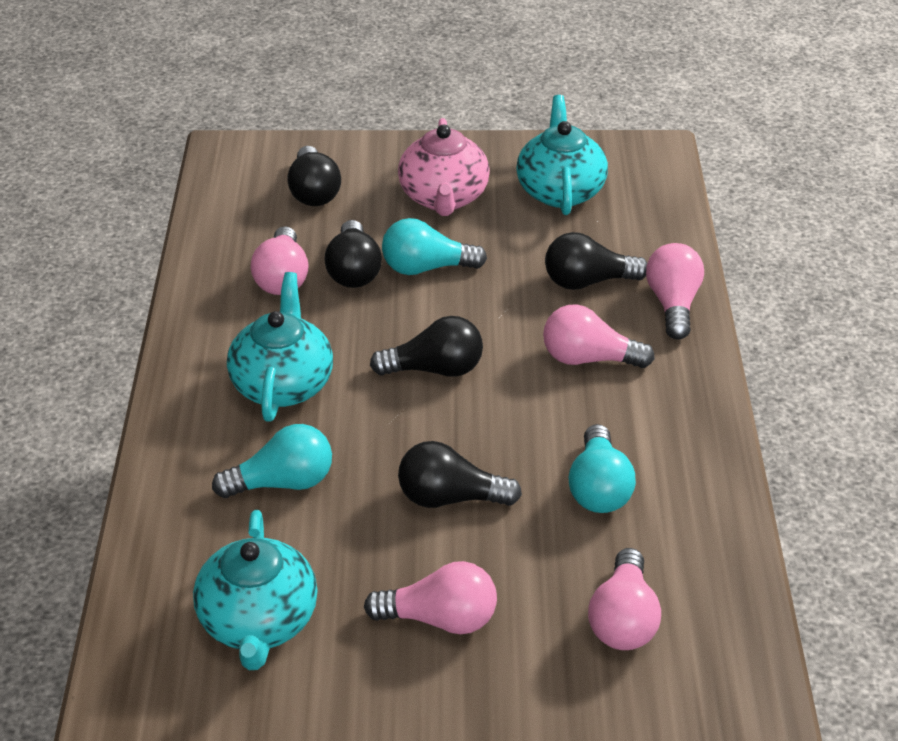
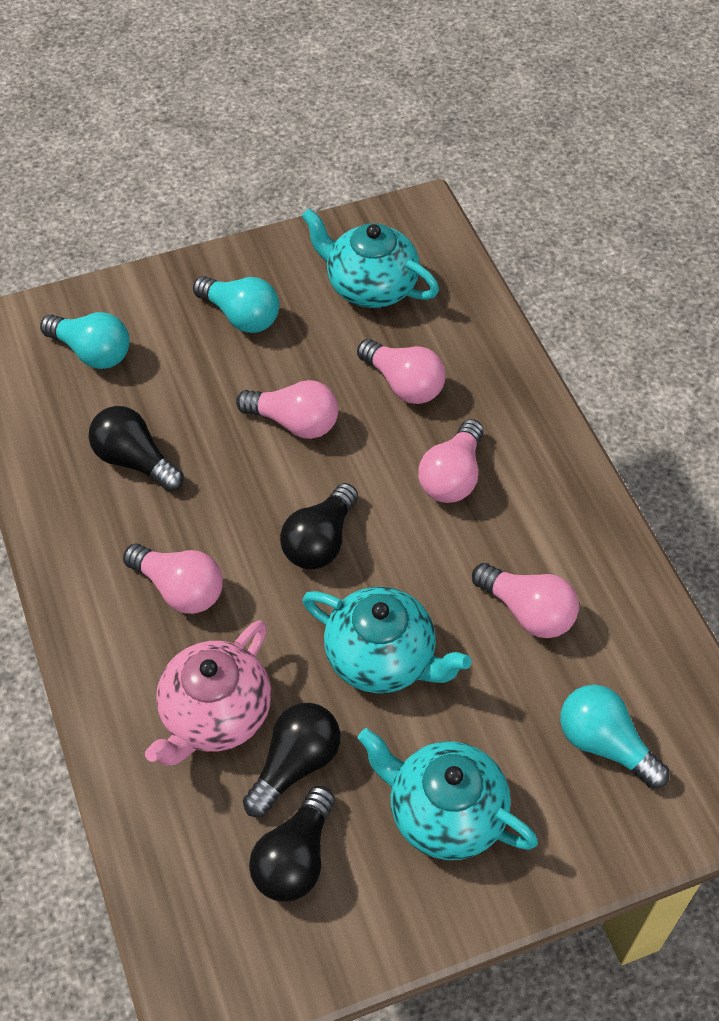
black light bulb: 5 -> 4

